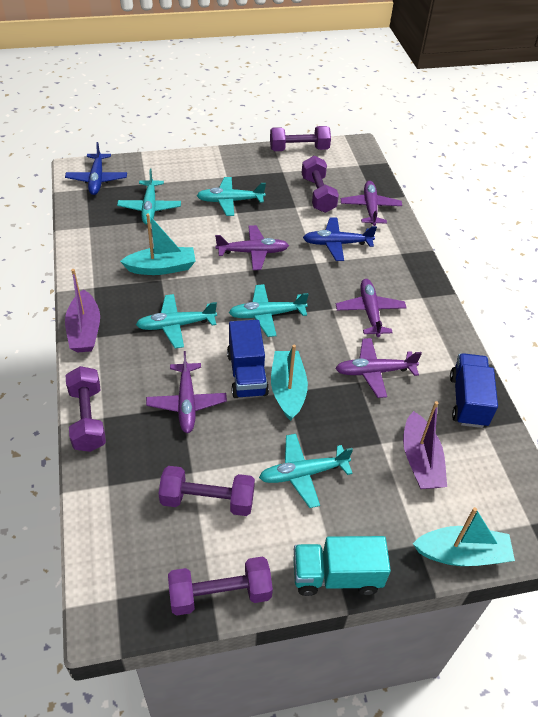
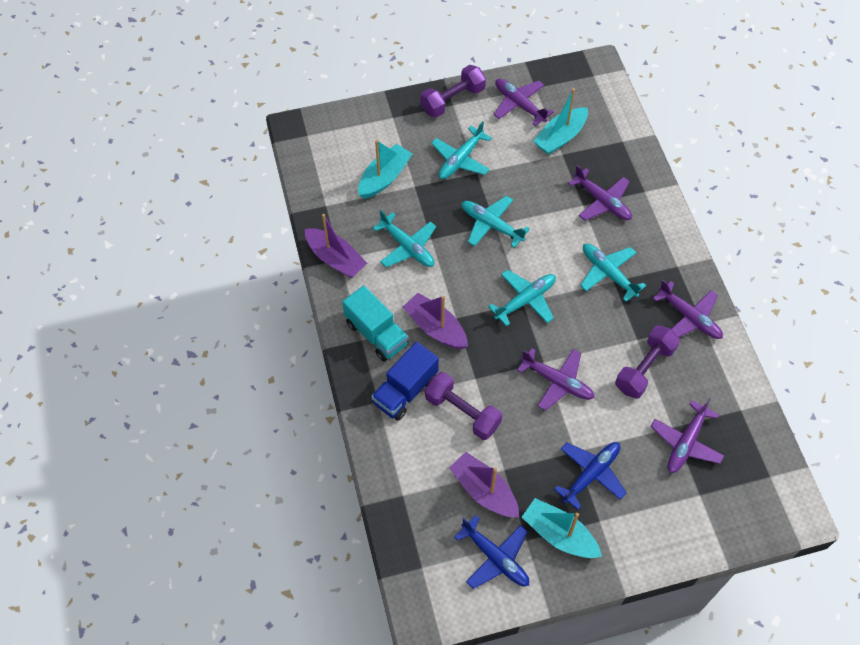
blue truck: 2 -> 1
purple boat: 2 -> 3
purple dumbbell: 5 -> 3

